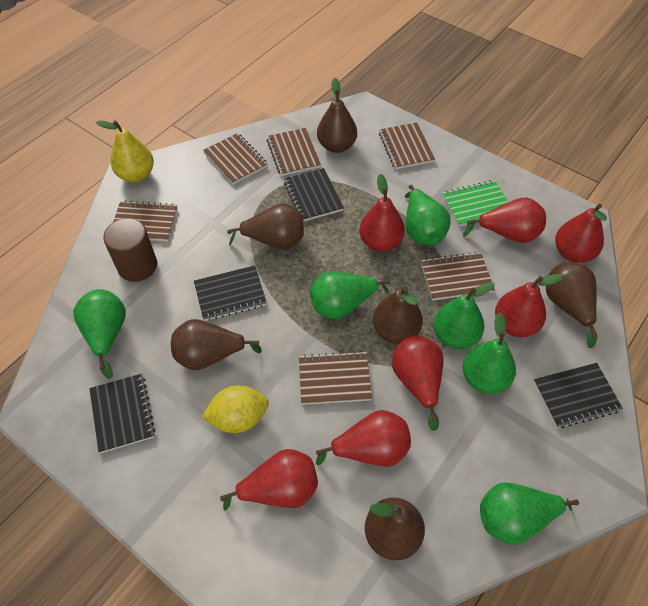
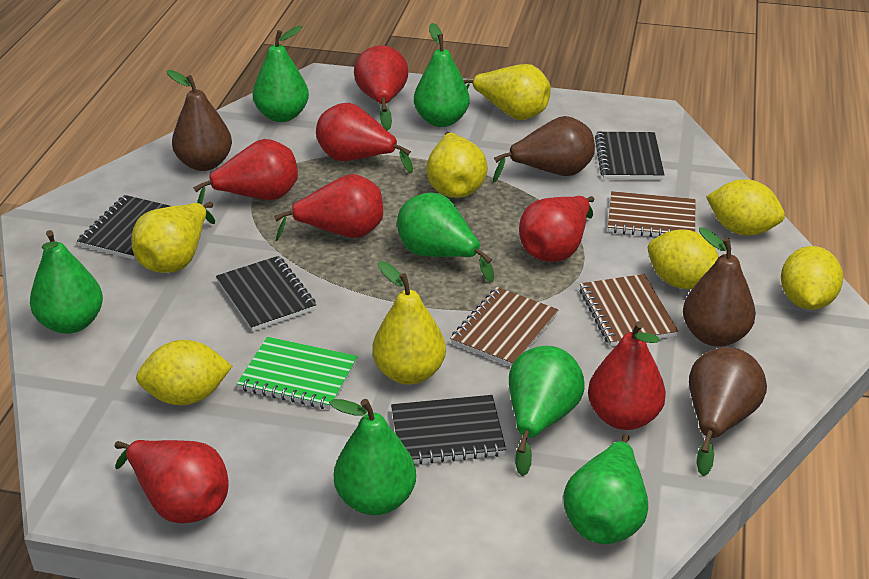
brown cylinder: 1 -> 0
brown notebook: 6 -> 3
brown pear: 6 -> 4
green pear: 6 -> 7
yellow lemon: 1 -> 4
yellow pear: 1 -> 4

